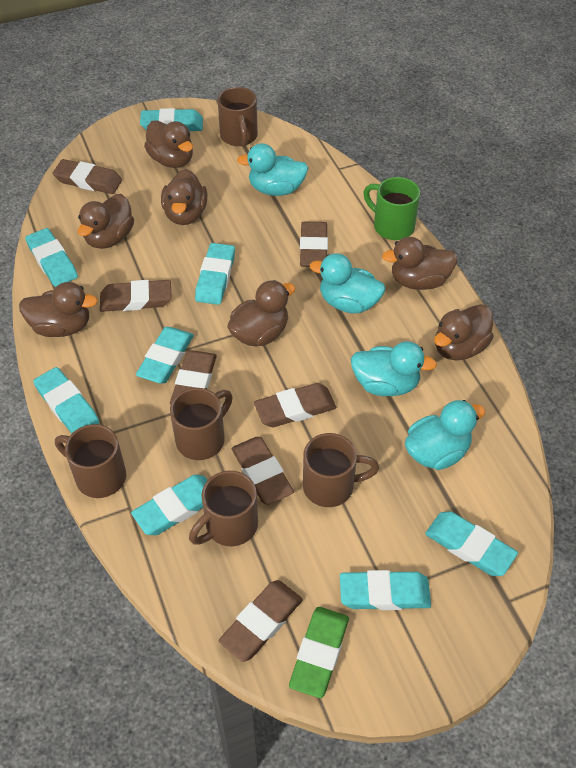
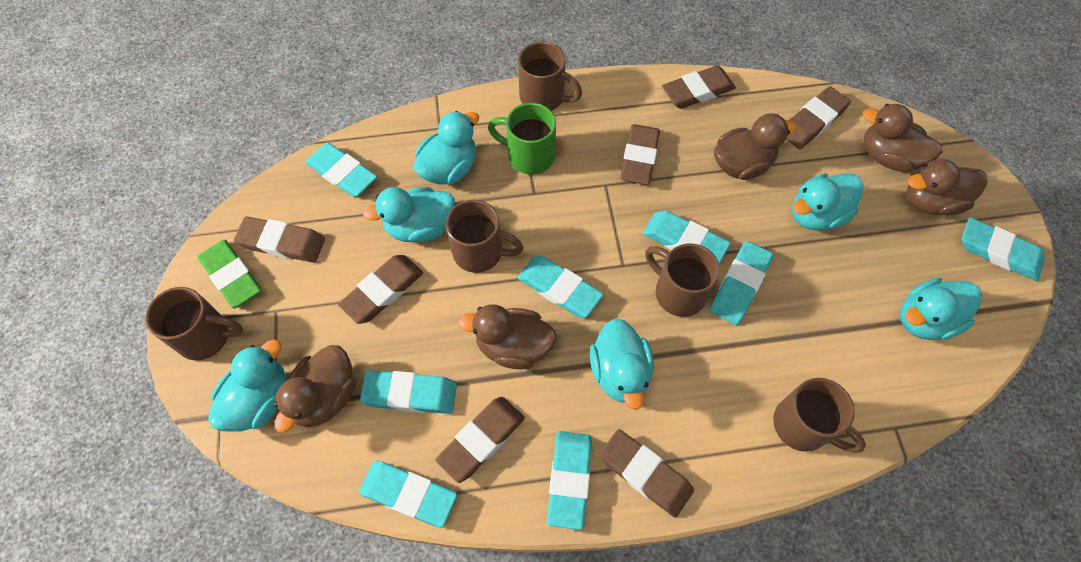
brown duck: 7 -> 5
turquoise duck: 4 -> 6

